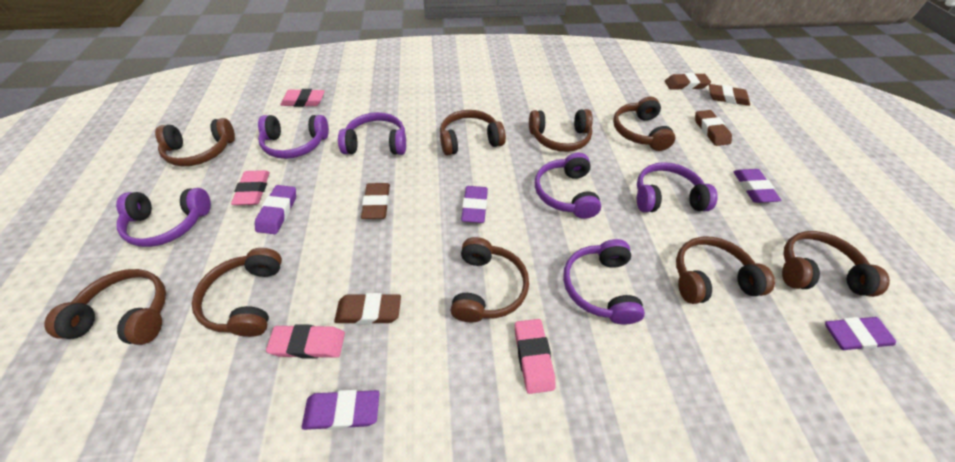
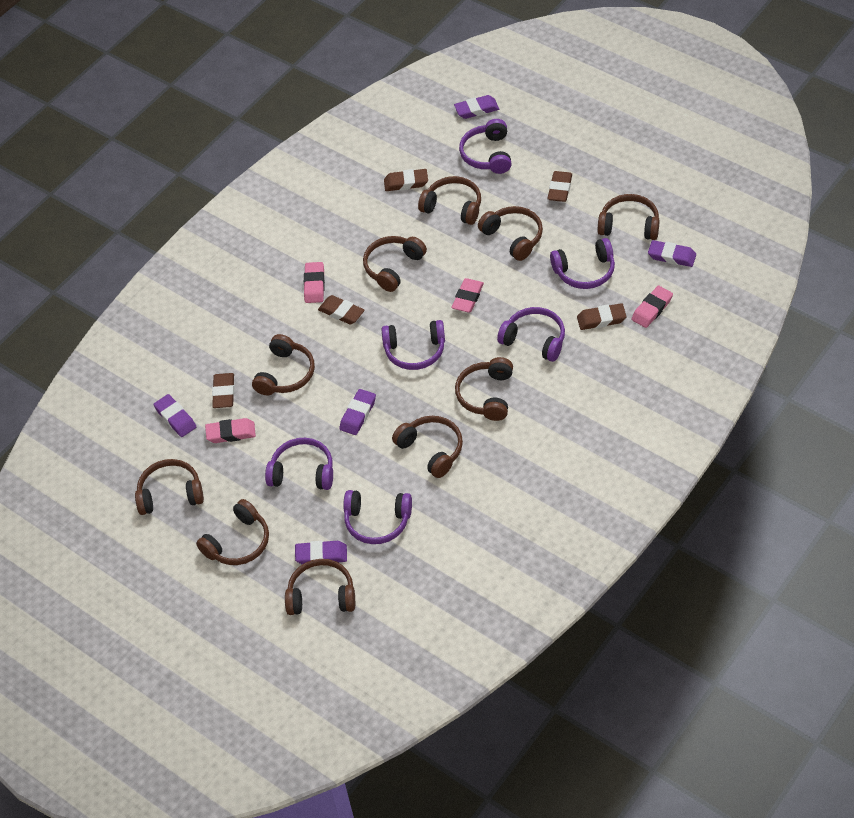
brown headphones: 9 -> 10

